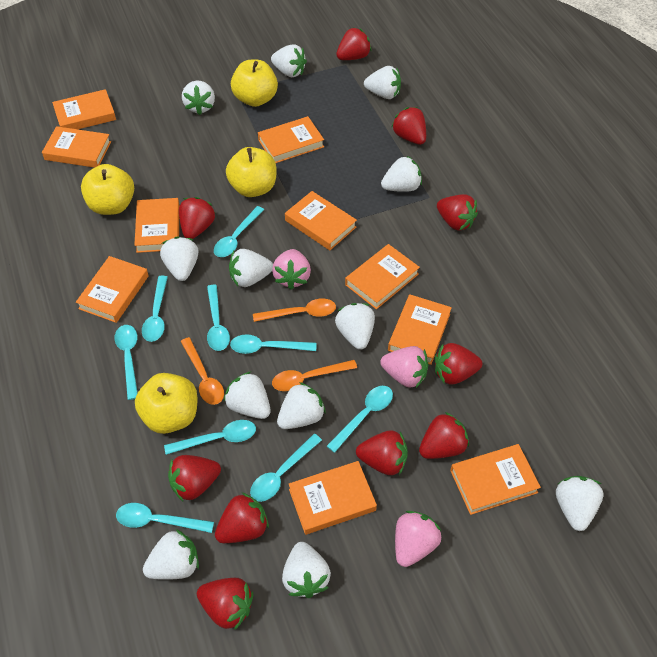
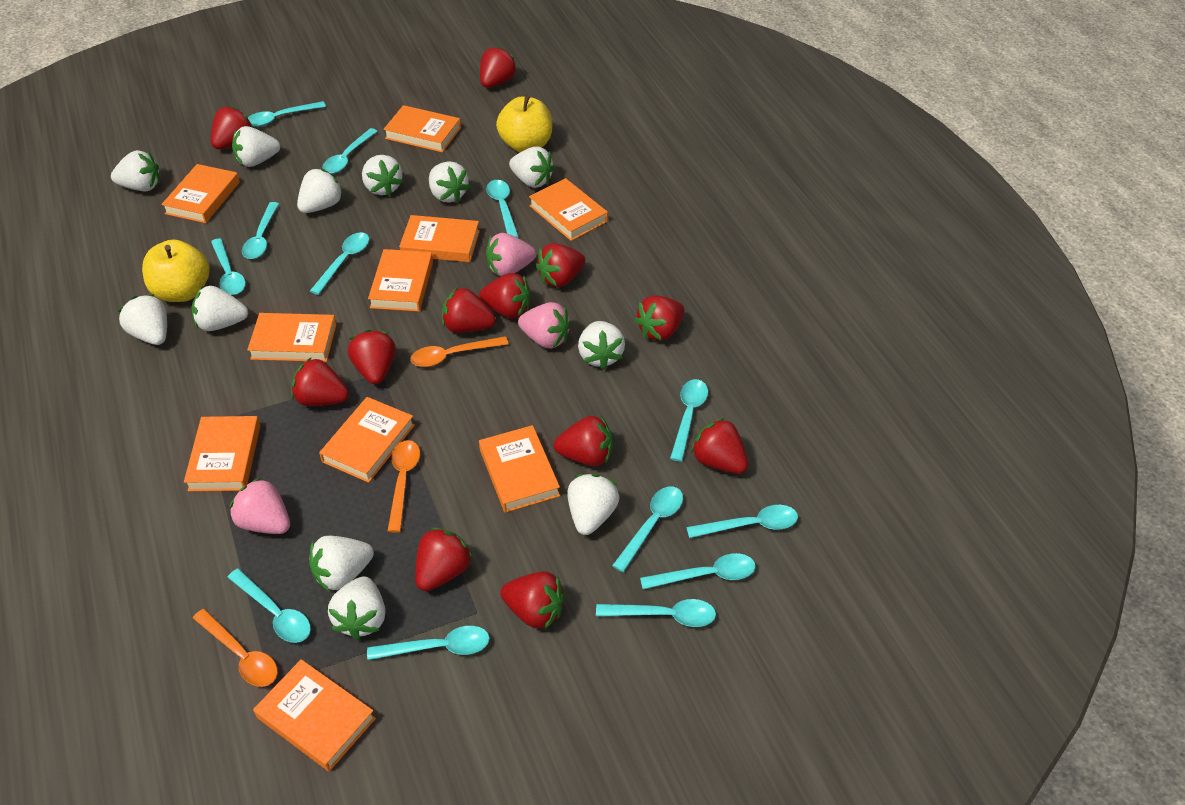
red strawberry: 10 -> 12
turquoise spoon: 9 -> 13
yellow apple: 4 -> 2

